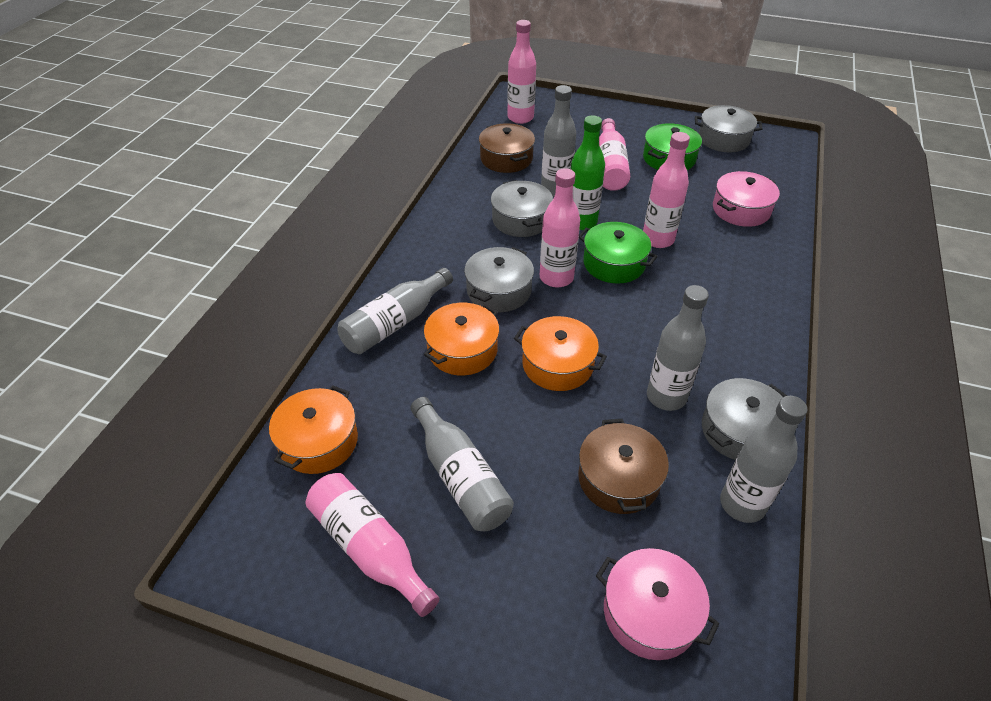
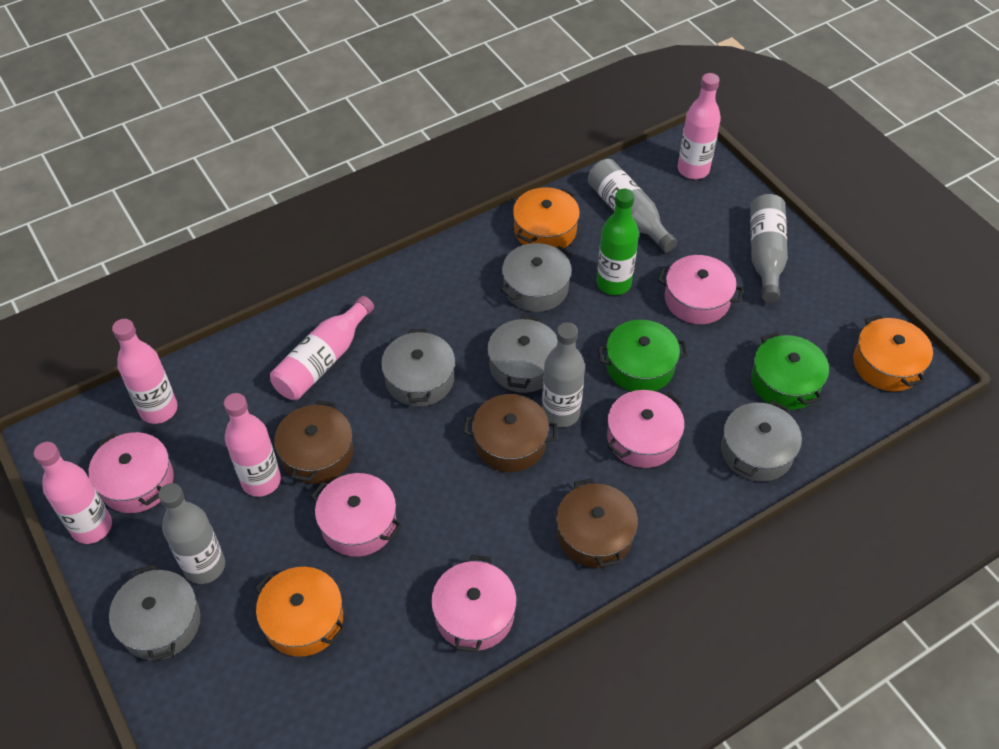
brown pot: 2 -> 3
grey bottle: 5 -> 4
grey pot: 4 -> 5
pink pot: 2 -> 5

